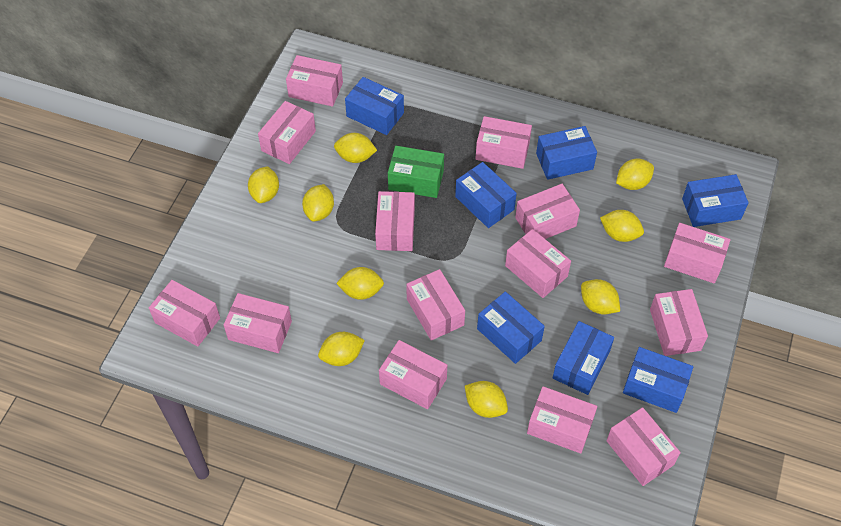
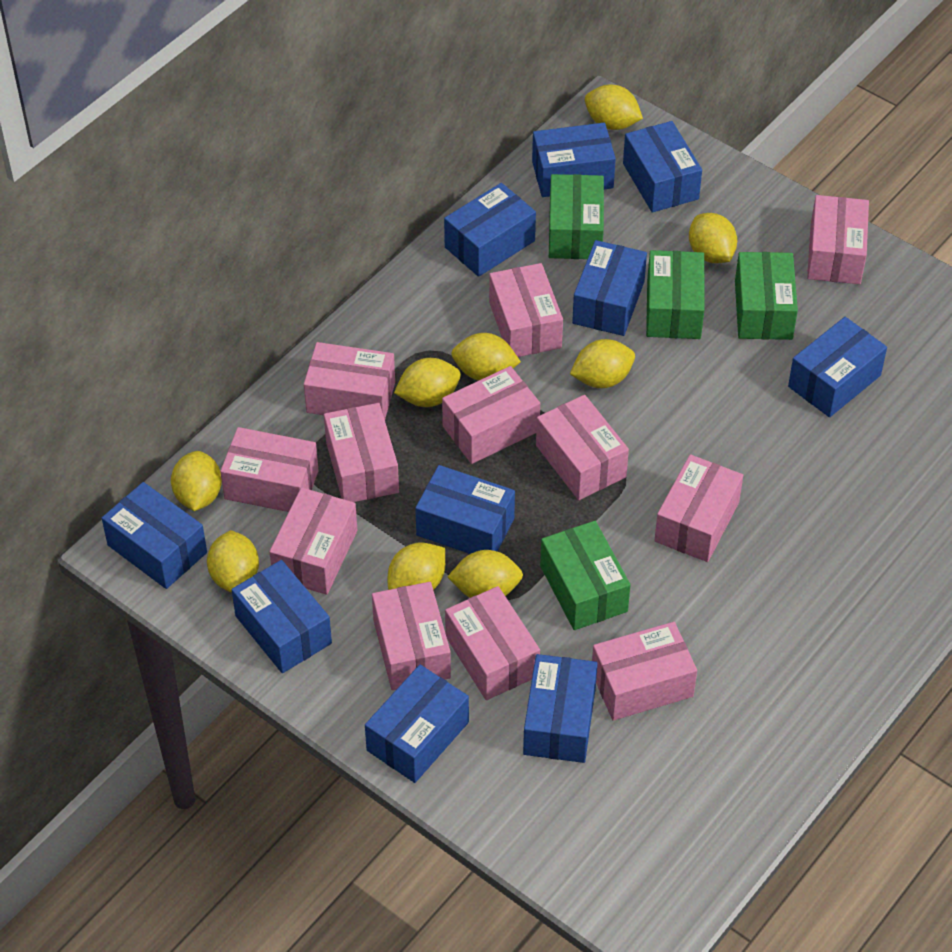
blue box: 7 -> 10
green box: 1 -> 4
pink box: 14 -> 12

